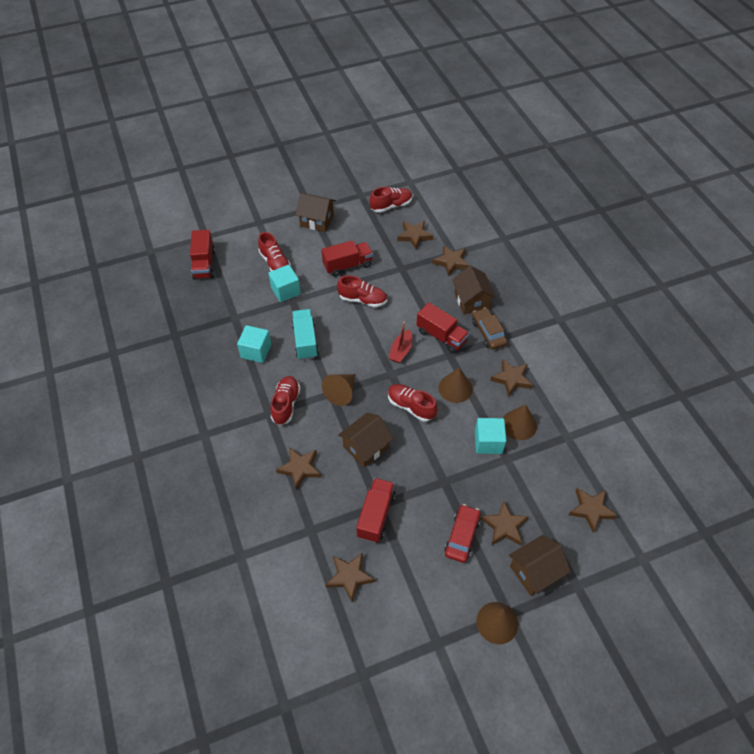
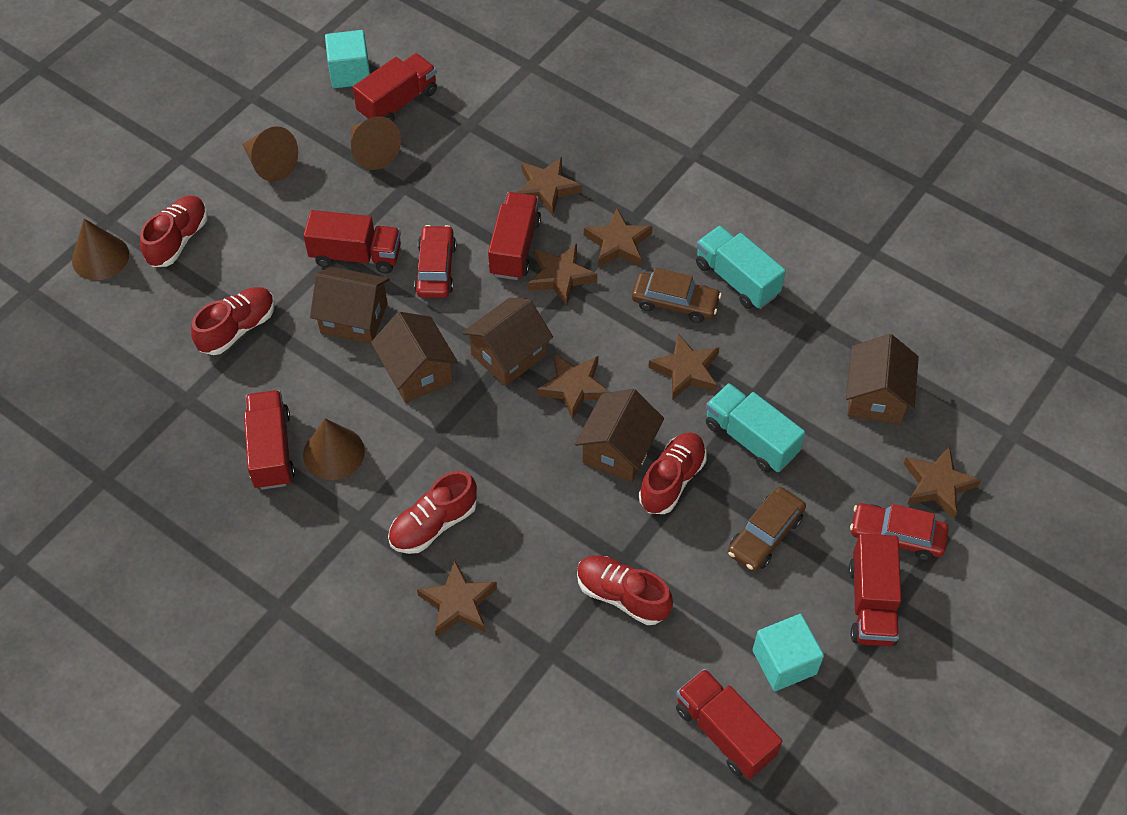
brown car: 1 -> 2
brown house: 4 -> 5
red boat: 1 -> 0
red car: 1 -> 2
red truck: 4 -> 6
turquoise cube: 3 -> 2
turquoise truck: 1 -> 2

